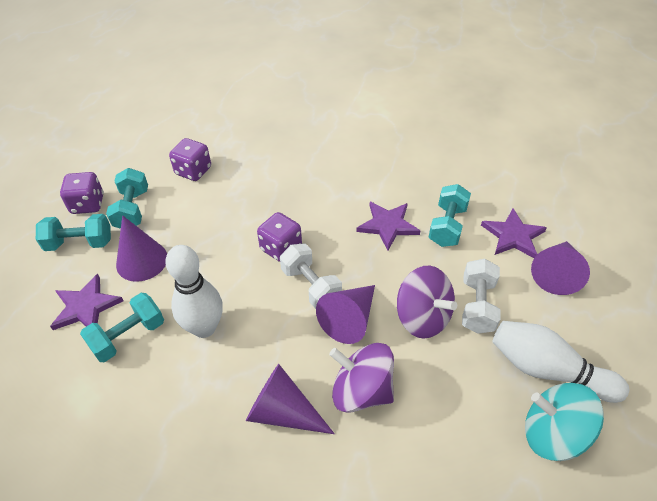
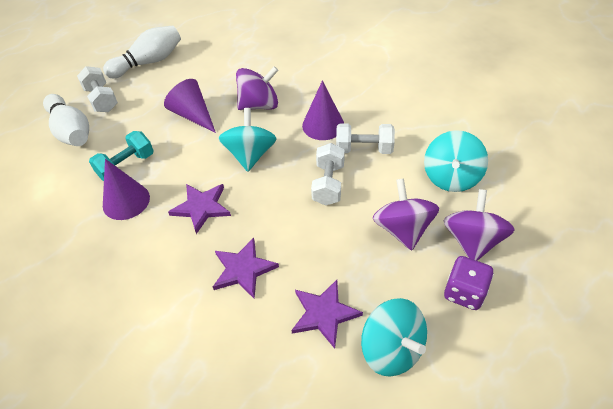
purple cone: 4 -> 3
purple dice: 3 -> 1
purple spinning top: 2 -> 3
turquoise dumbbell: 4 -> 1
turquoise spinning top: 1 -> 3
white dumbbell: 2 -> 3

